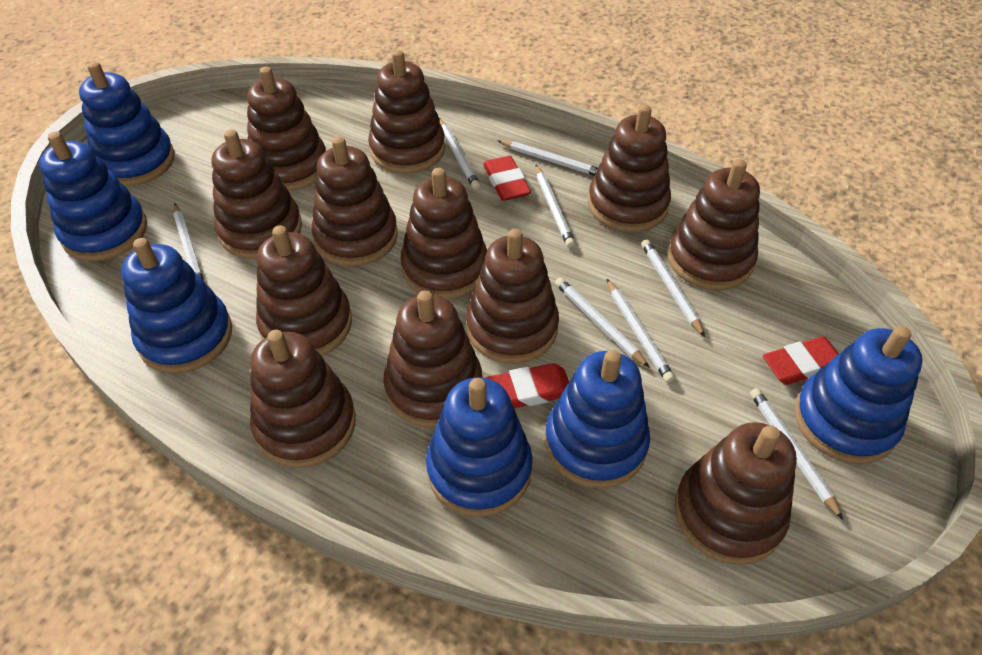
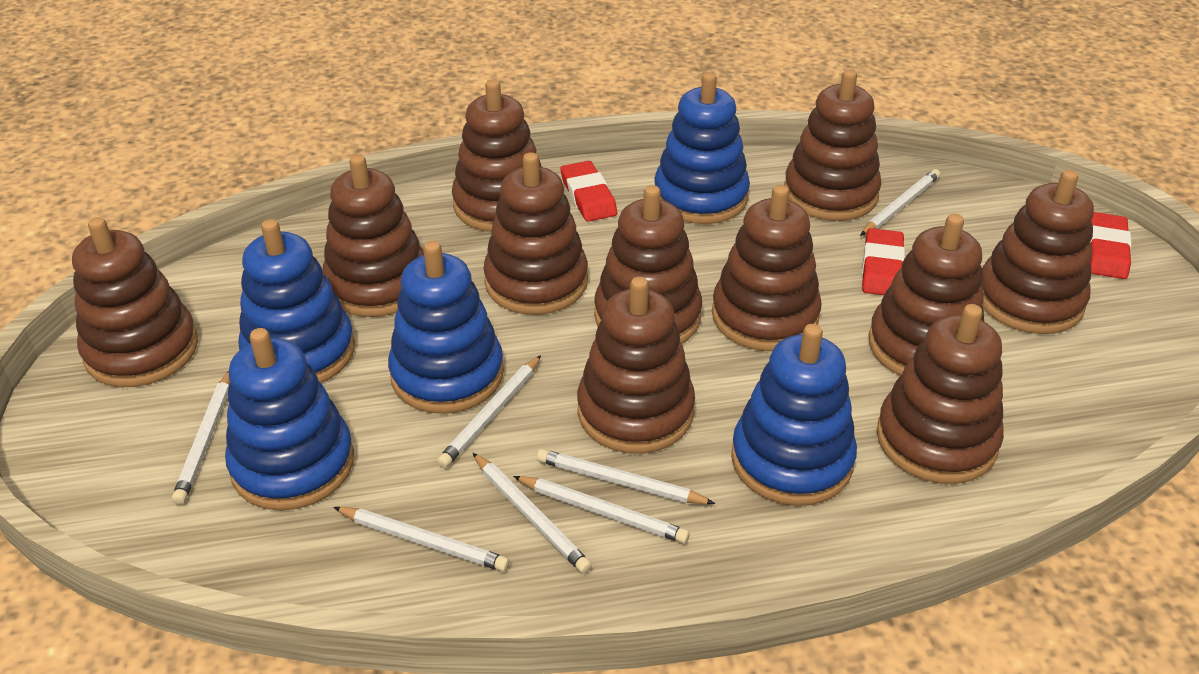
blue stacking toy: 6 -> 5
brown stacking toy: 12 -> 11
white pencil: 8 -> 7

